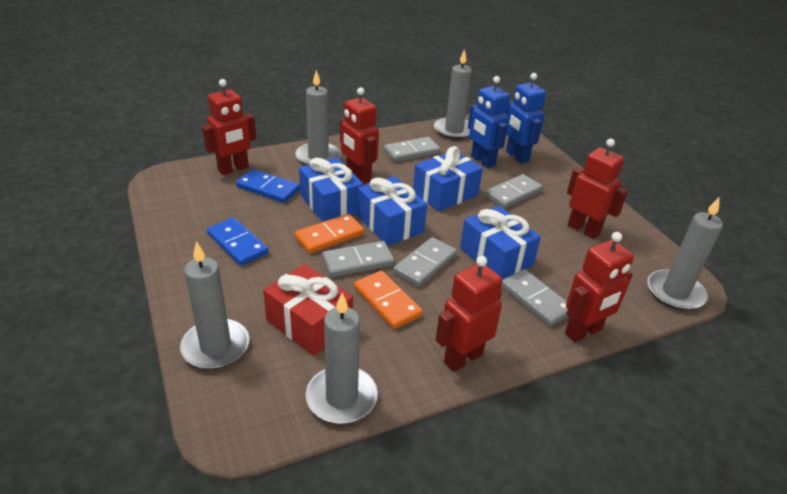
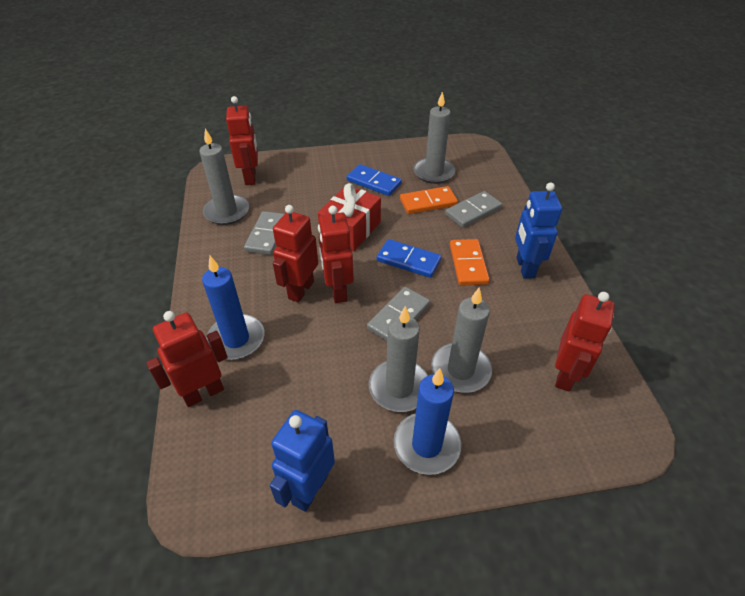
blue candle: 0 -> 2
blue gift: 4 -> 0
grey candle: 5 -> 4
grey domino: 5 -> 3

